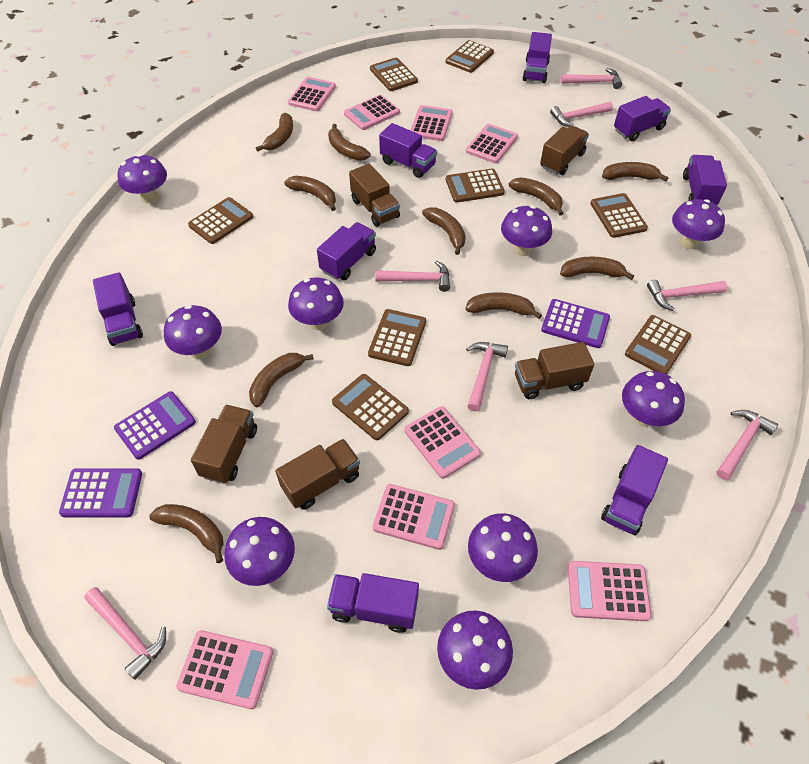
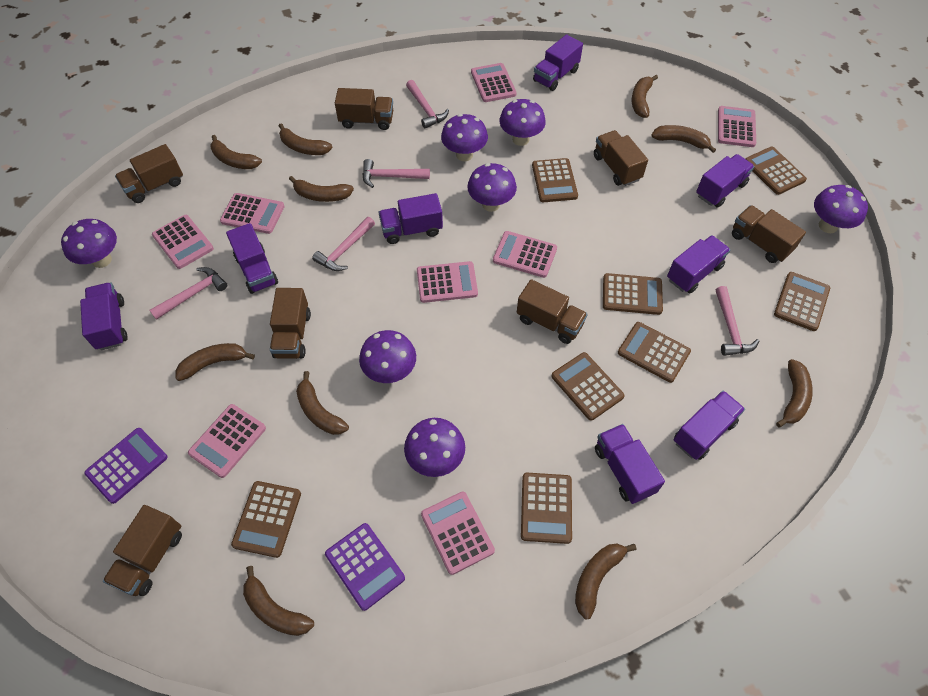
brown truck: 5 -> 7
pink hammer: 7 -> 5
purple calculator: 3 -> 2
purple mushroom: 9 -> 7

